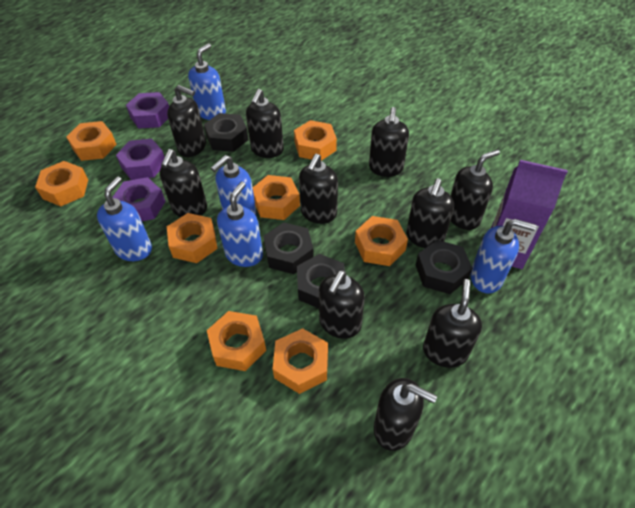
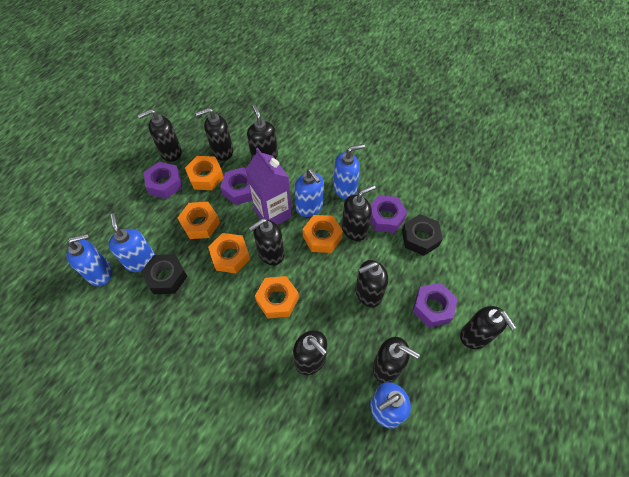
black nut: 4 -> 2
black soap dispenser: 10 -> 9
orange nut: 8 -> 5
purple nut: 3 -> 4

